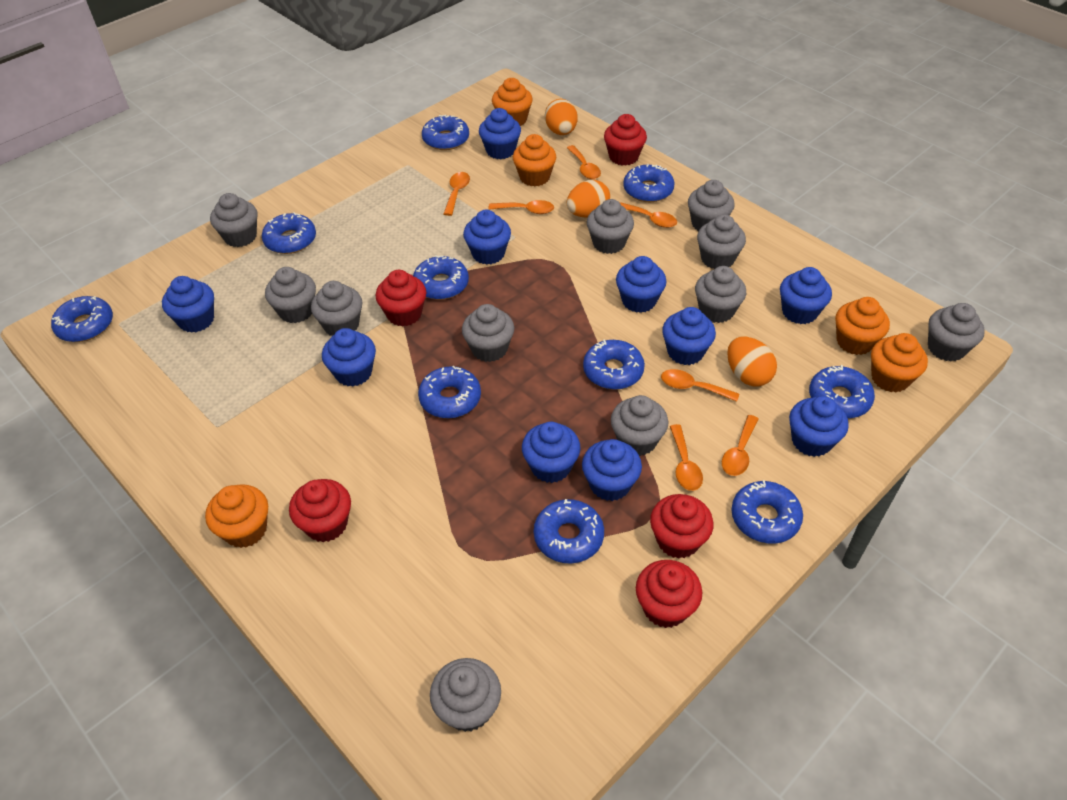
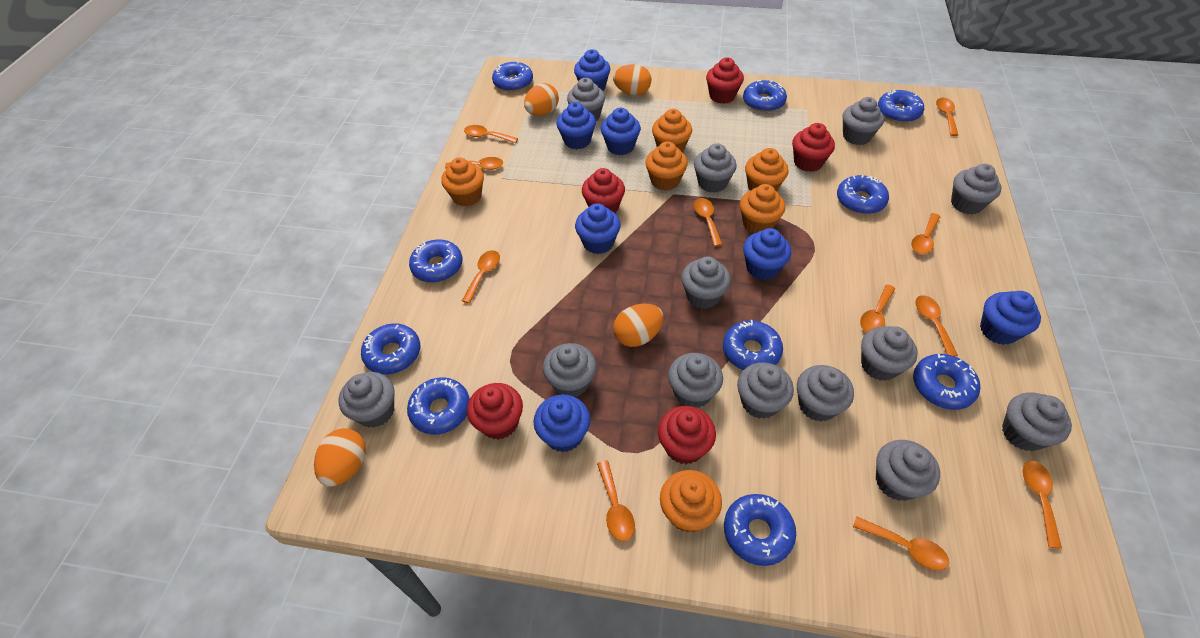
blue cupcake: 10 -> 7
grey cupcake: 11 -> 13
orange cupcake: 5 -> 6
orange egg: 3 -> 4
orange spoon: 7 -> 11

